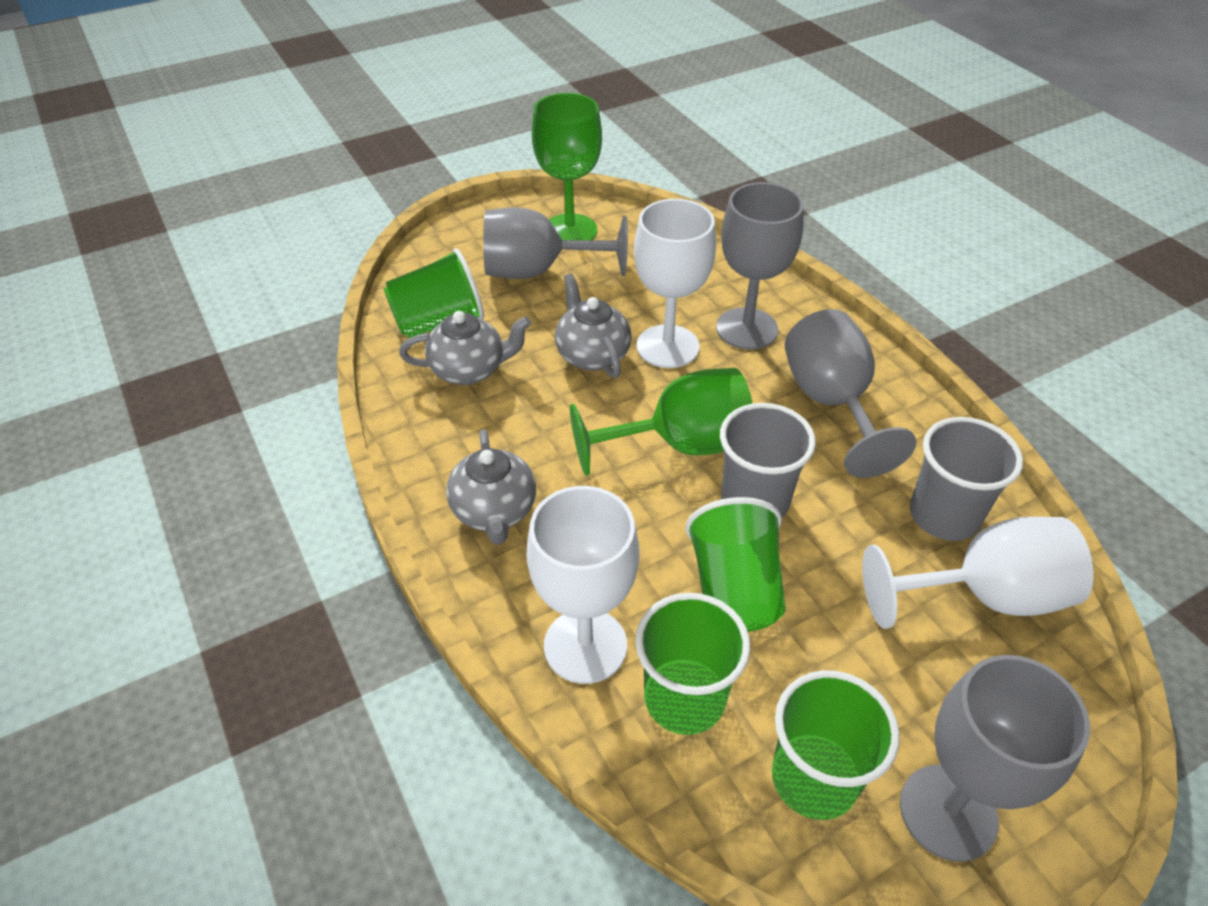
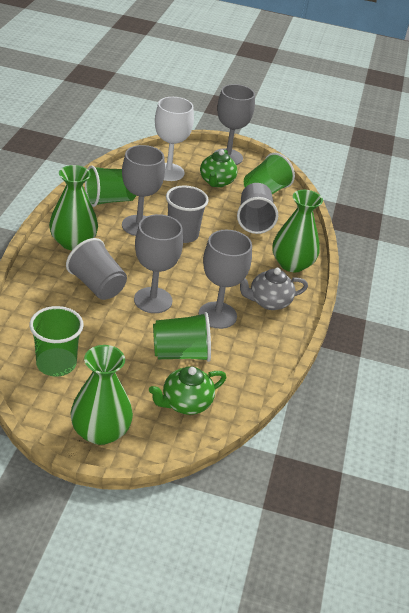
green goblet: 2 -> 0
green teapot: 0 -> 2
green vase: 0 -> 3
grey cup: 2 -> 3
grey teapot: 3 -> 1
white goblet: 3 -> 1

